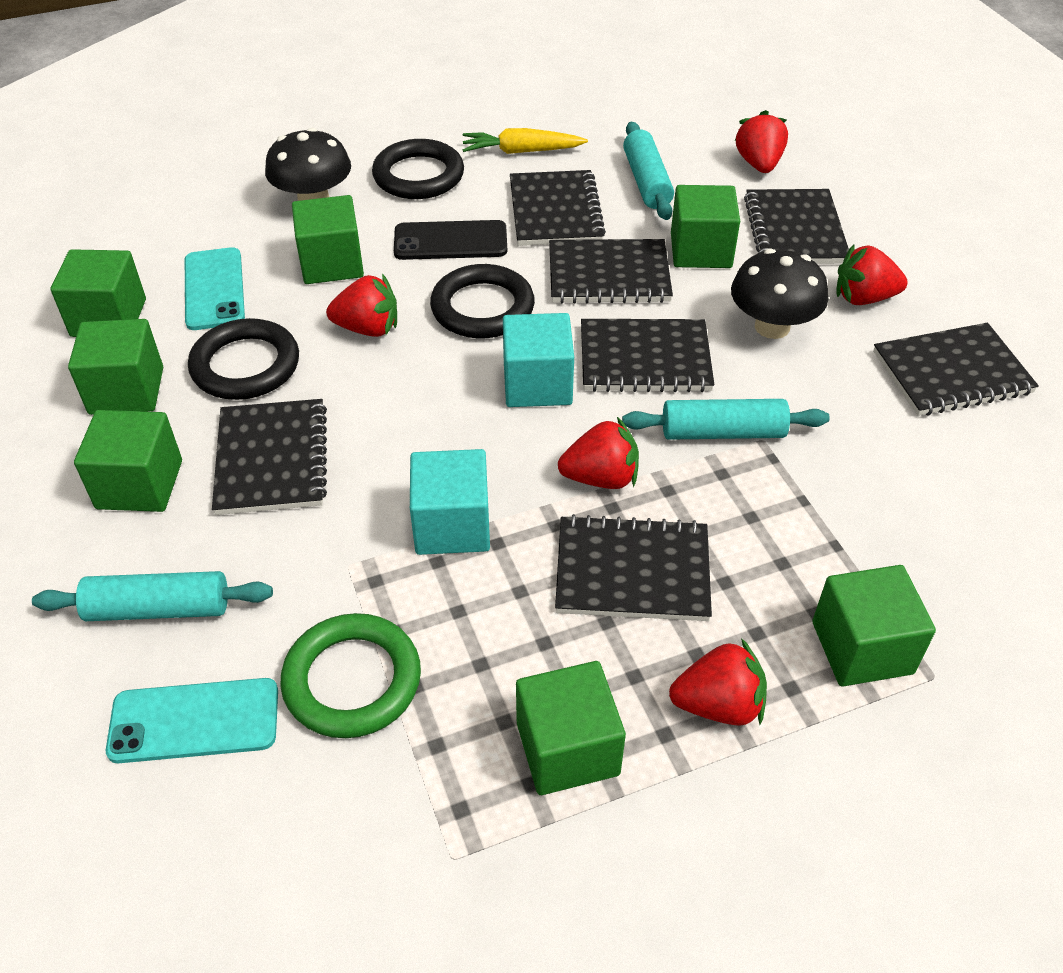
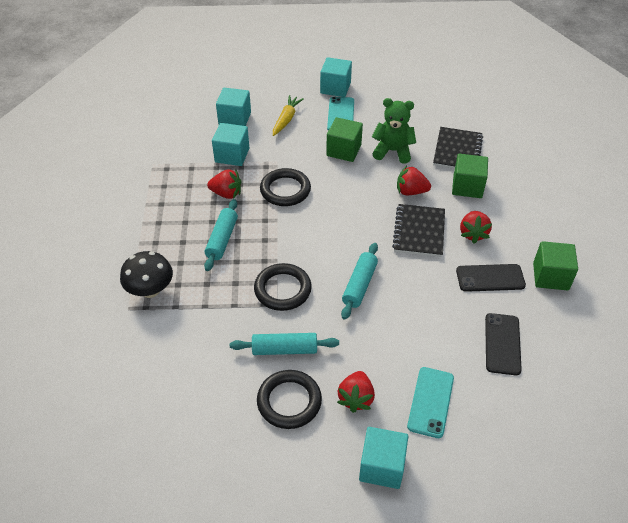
black mushroom: 2 -> 1
black notebook: 7 -> 2
black phone: 1 -> 2
green cube: 7 -> 3
green ring: 1 -> 0
green teddy bear: 0 -> 1
red strawberry: 5 -> 4
turquoise cube: 2 -> 4

